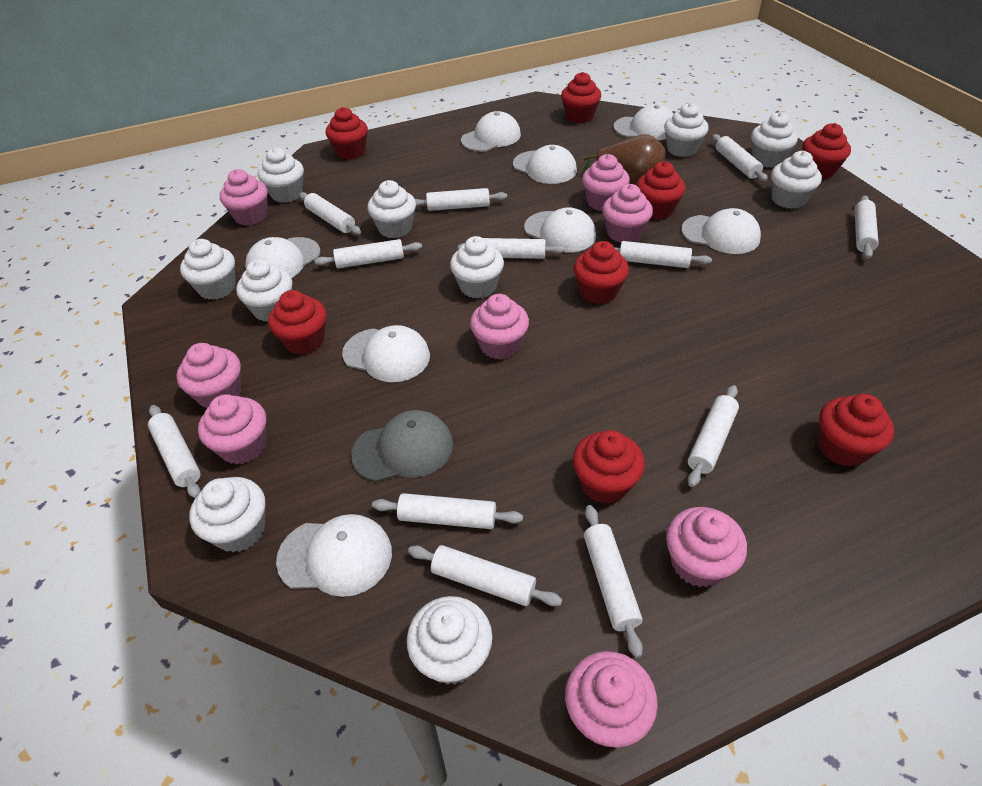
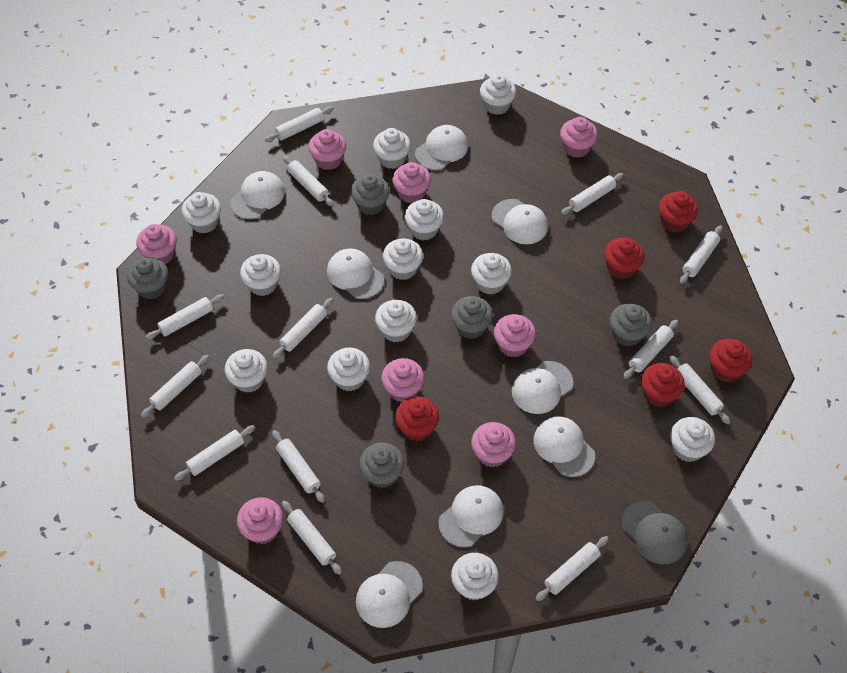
brown pear: 1 -> 0
grey cupcake: 0 -> 5
red cupcake: 8 -> 5
white cupcake: 10 -> 12
white rolling pin: 12 -> 13

